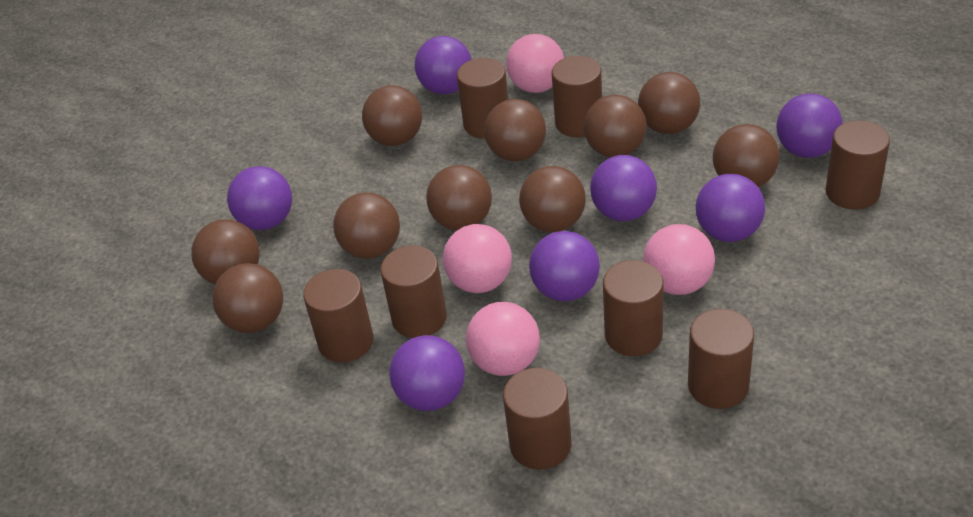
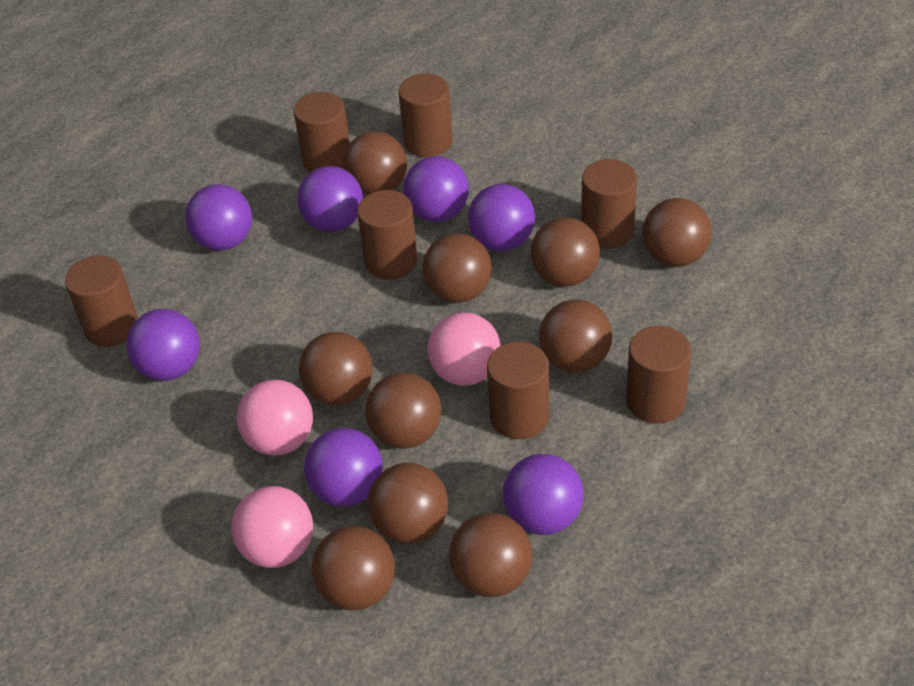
brown cylinder: 8 -> 7
pink ball: 4 -> 3

